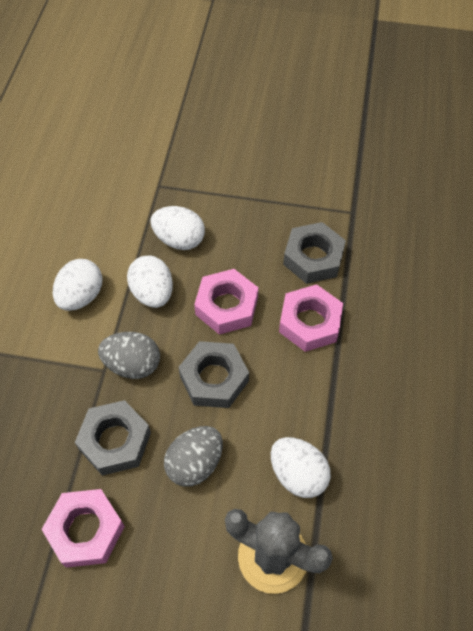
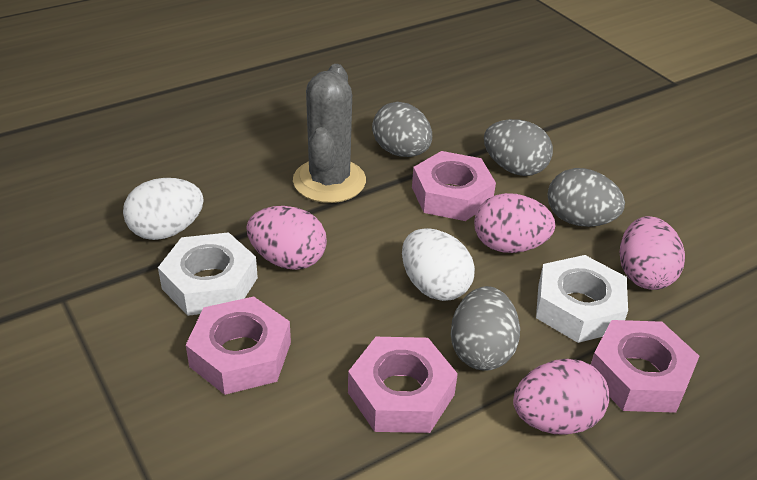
grey egg: 2 -> 4
grey nut: 3 -> 0
pink egg: 0 -> 4
pink nut: 3 -> 4
white egg: 4 -> 2
white nut: 0 -> 2

